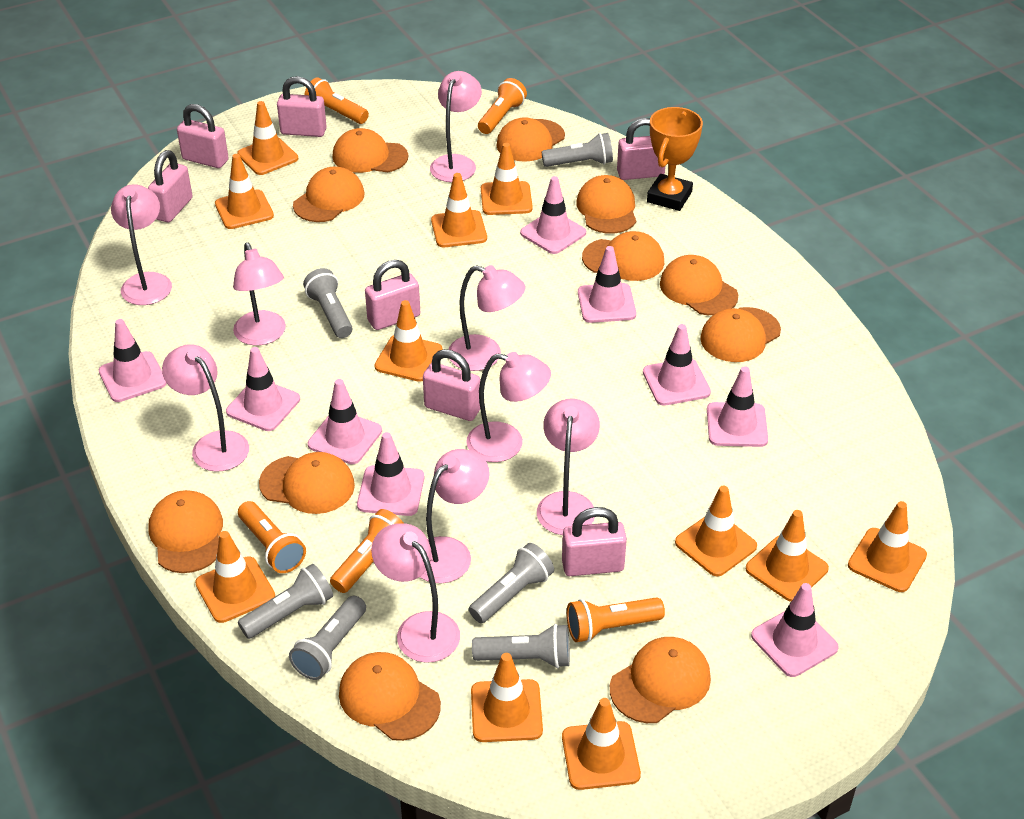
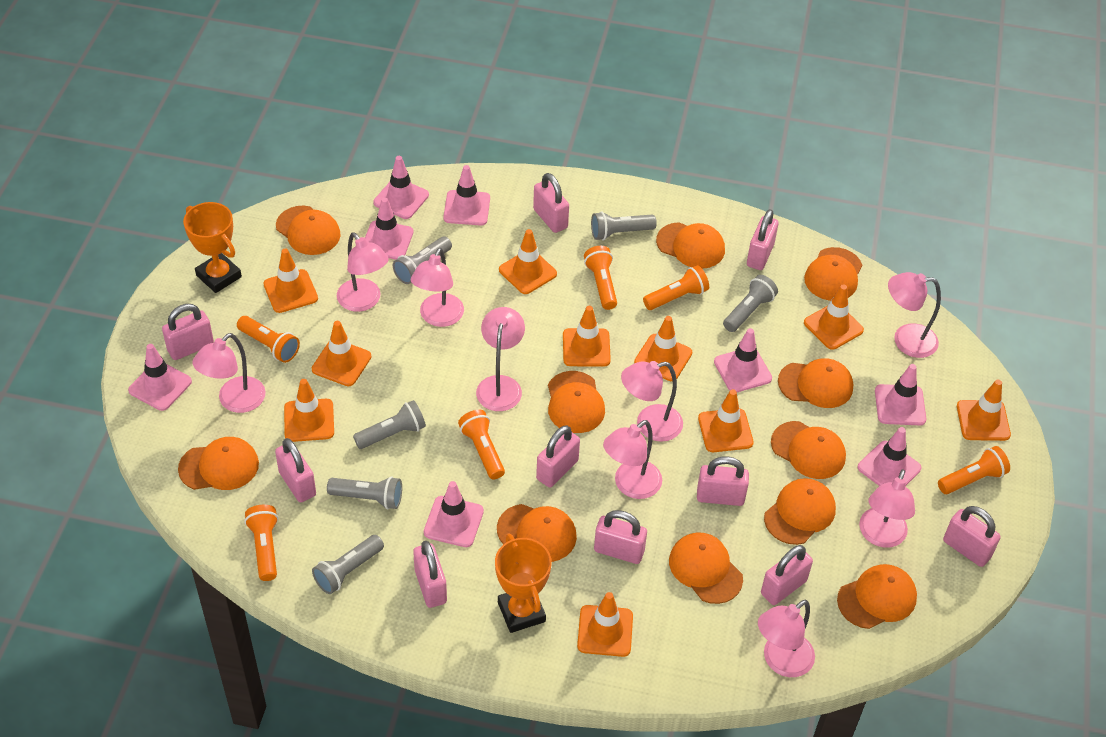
orange flashlight: 5 -> 6
orange traffic cone: 11 -> 10
orange trophy: 1 -> 2
pink padlock: 7 -> 10
pink traffic cone: 9 -> 8

